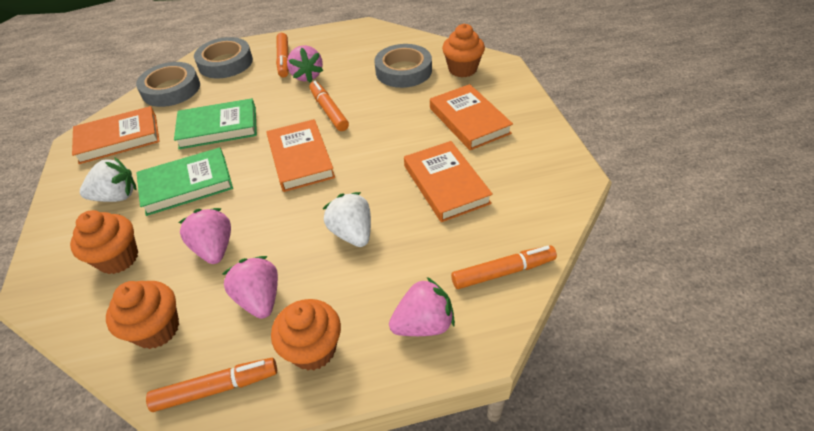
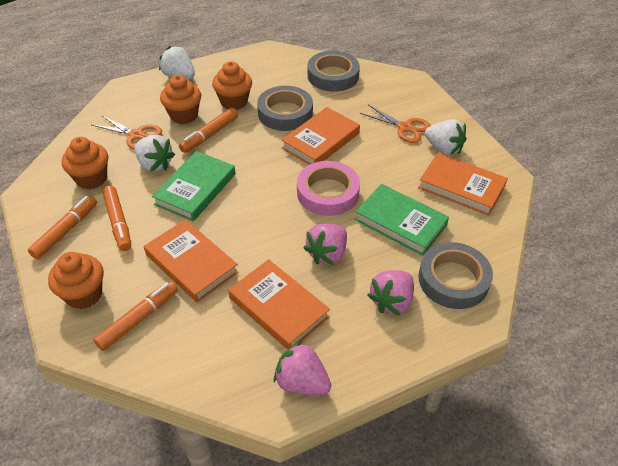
orange scissors: 0 -> 2
pink strawberry: 4 -> 3
pink tape: 0 -> 1
white strawberry: 2 -> 3

